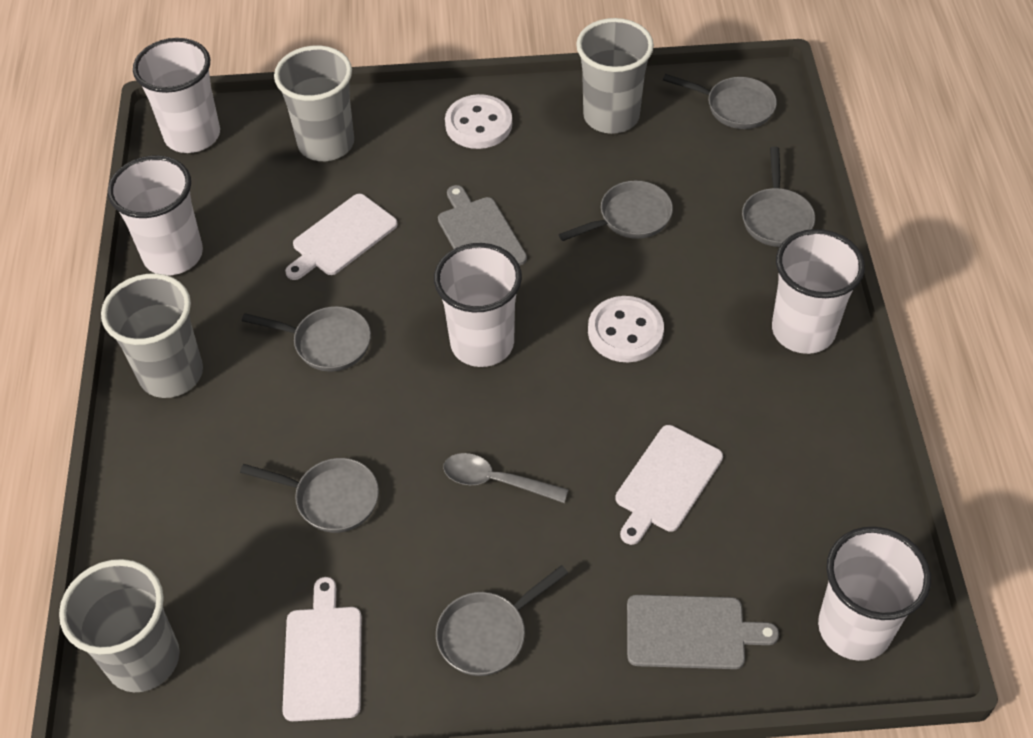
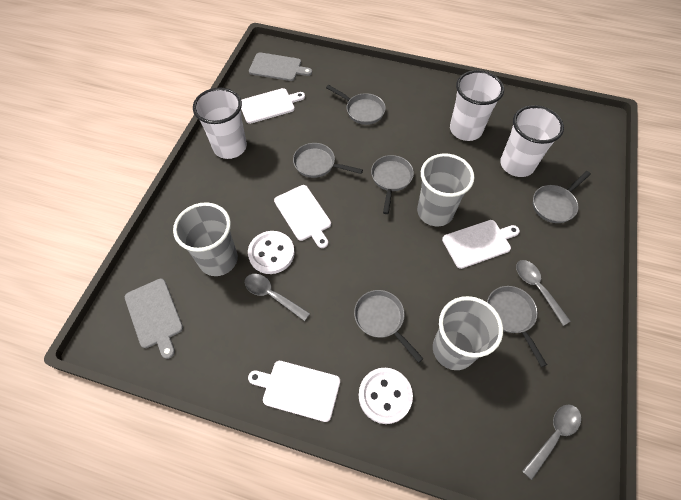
grey cup: 4 -> 3
grey spoon: 1 -> 3
white cup: 5 -> 3
white cutting board: 3 -> 4

